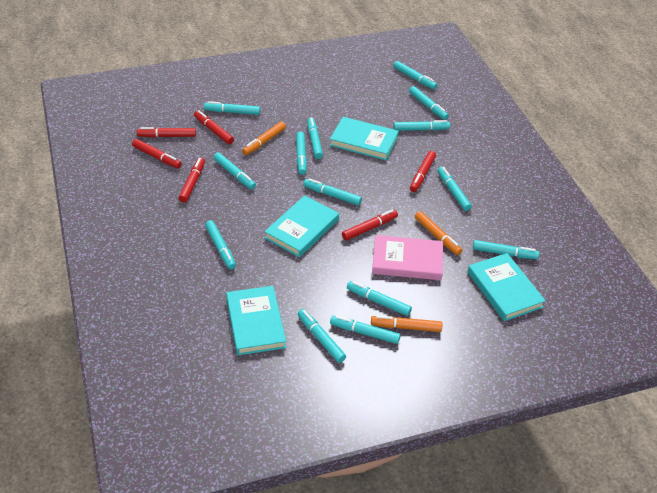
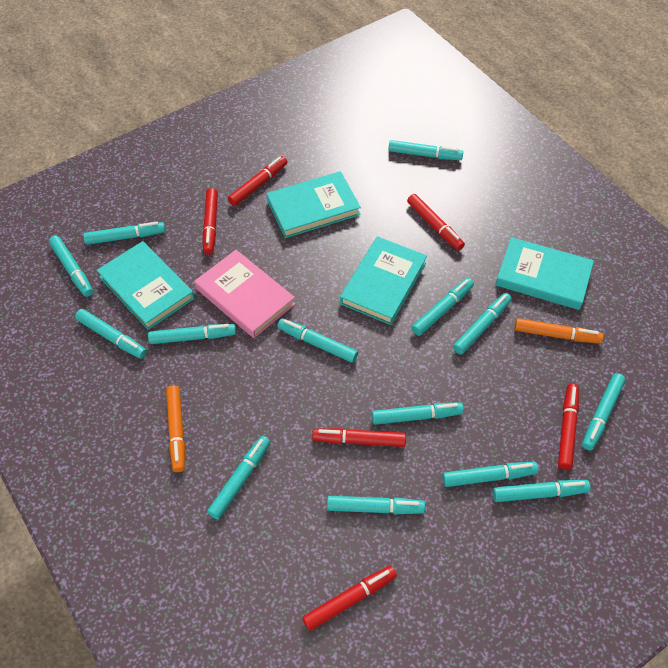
orange marker: 3 -> 2

